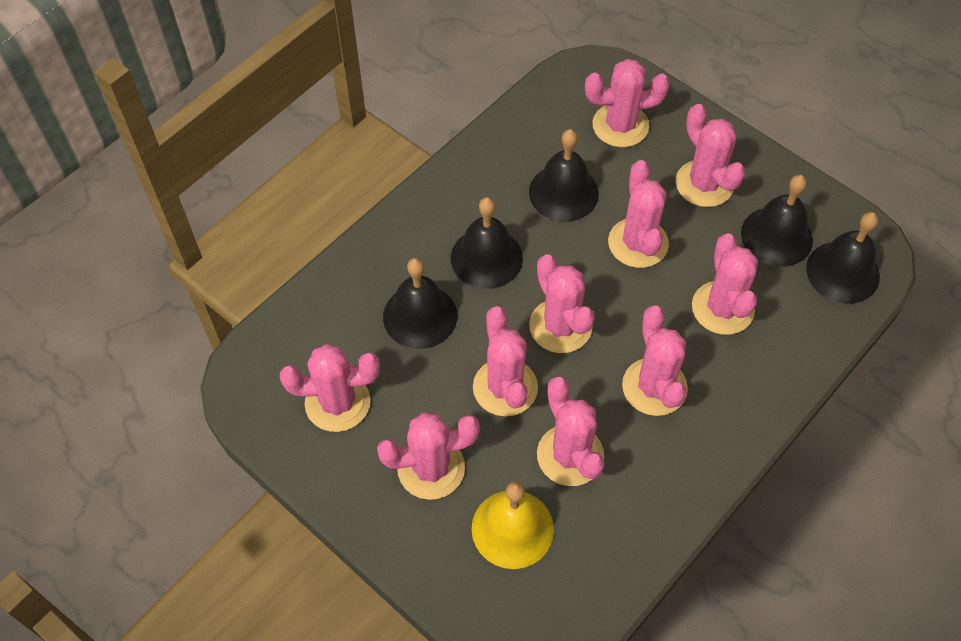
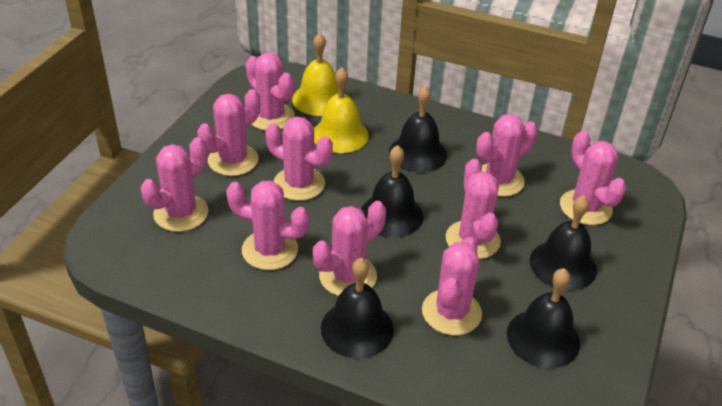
yellow bell: 1 -> 2

